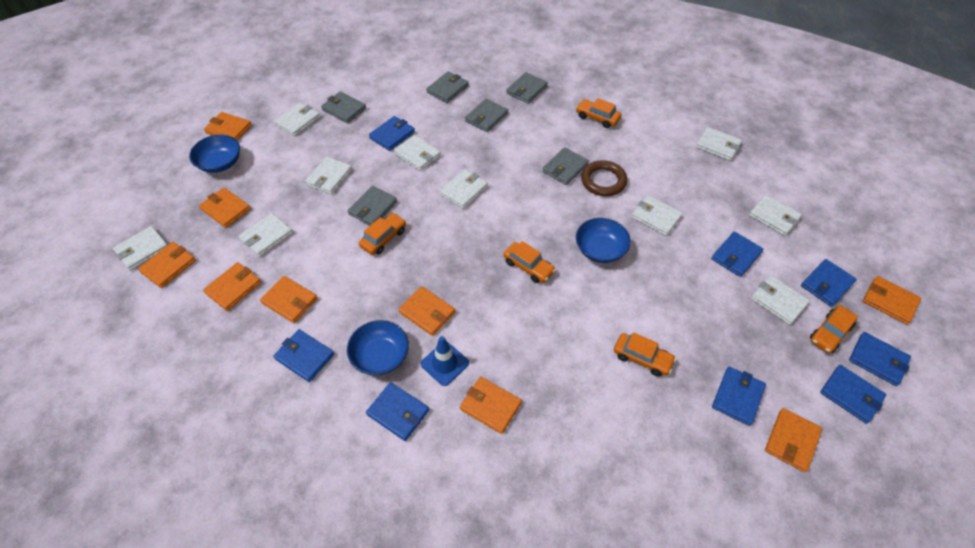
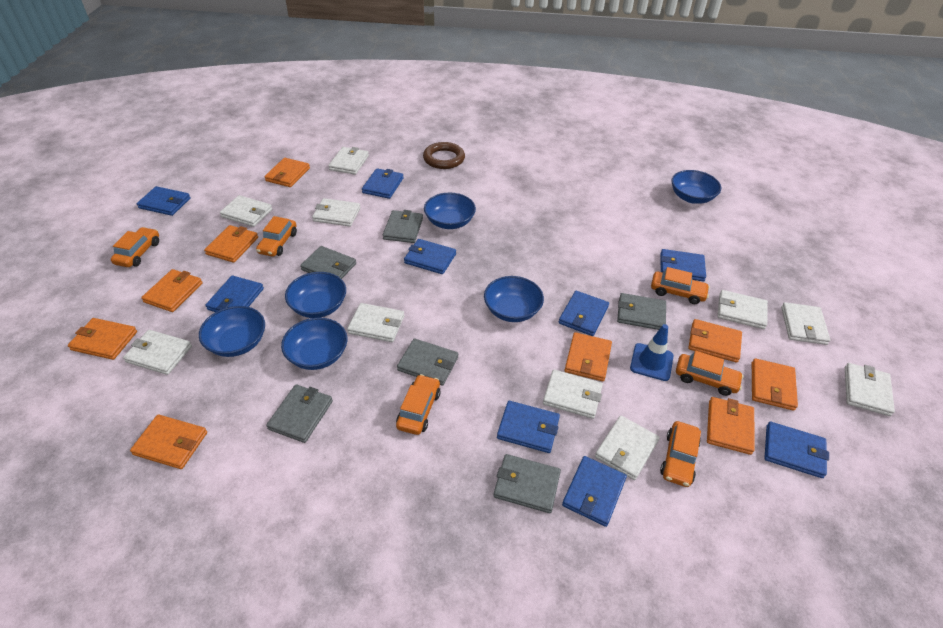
blue bowl: 3 -> 6
blue wallet: 8 -> 9
orange car: 5 -> 6

